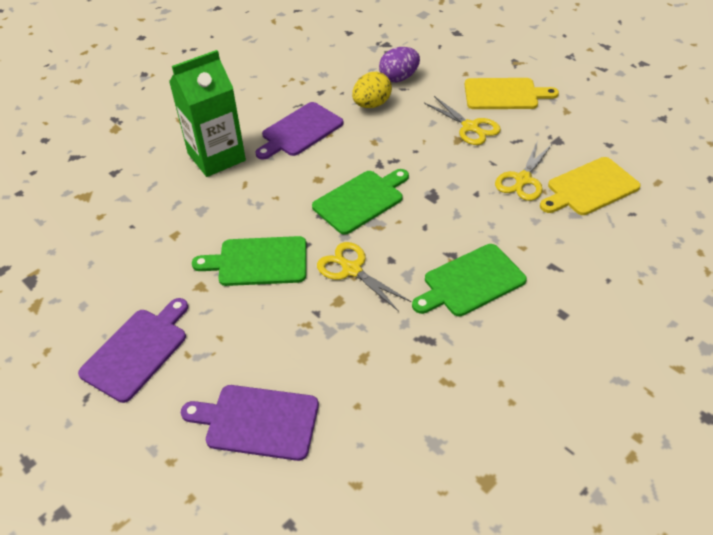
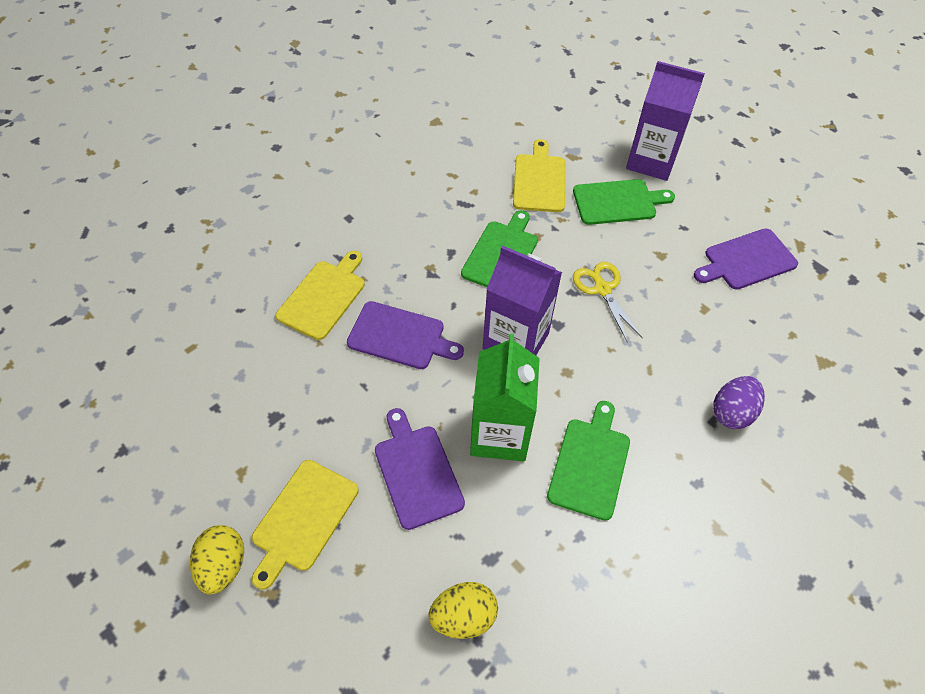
purple carton: 0 -> 2
yellow cutting board: 2 -> 3
yellow egg: 1 -> 2
yellow scissors: 3 -> 1

